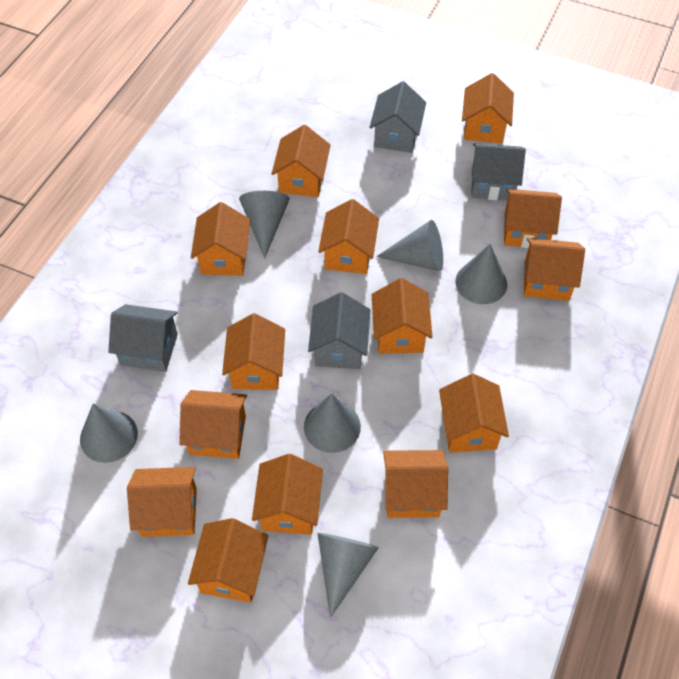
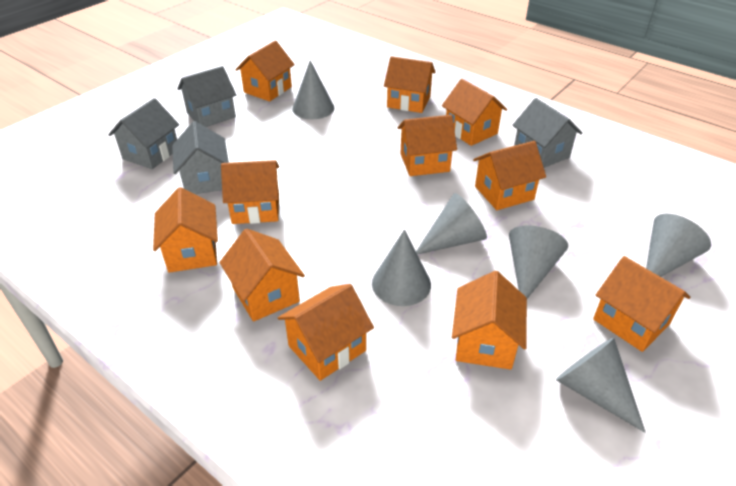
orange house: 14 -> 11

